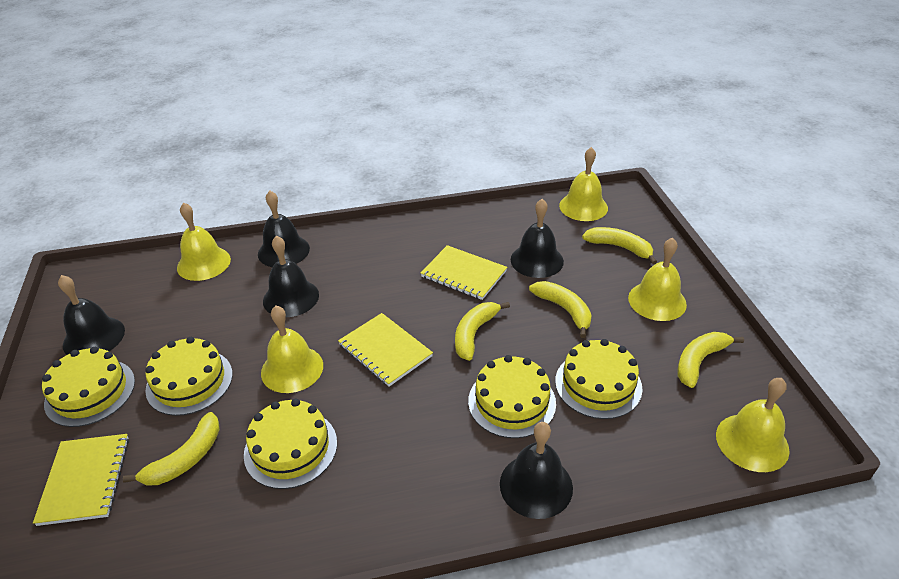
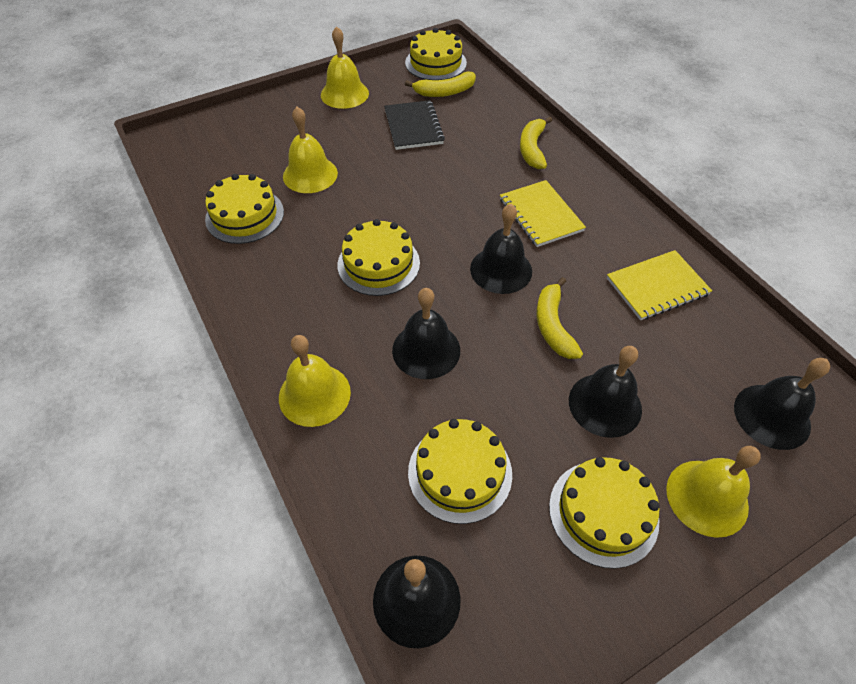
black notebook: 0 -> 1
yellow banana: 5 -> 3
yellow bell: 5 -> 4
yellow notebook: 3 -> 2

